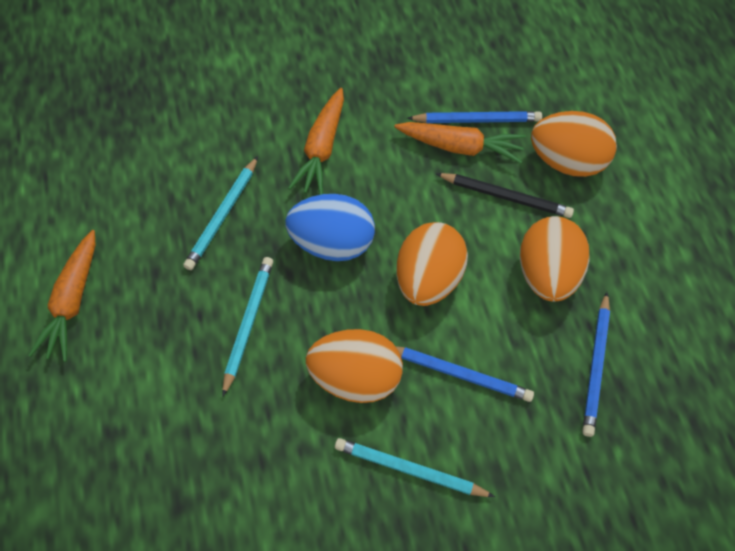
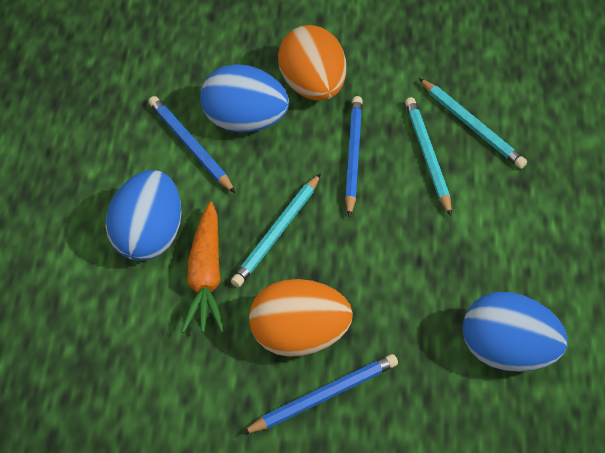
black pencil: 1 -> 0
blue egg: 1 -> 3
orange carrot: 3 -> 1
orange egg: 4 -> 2

